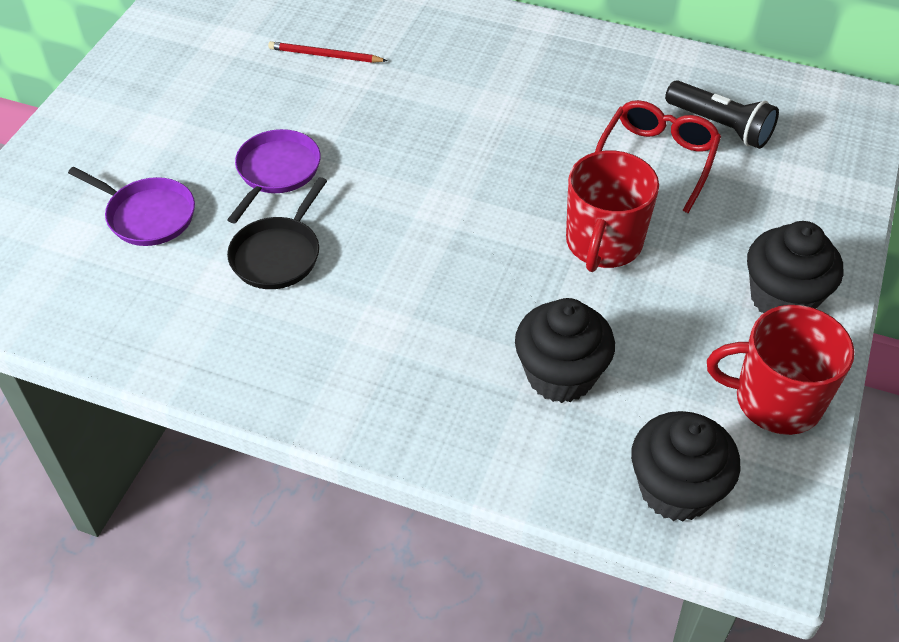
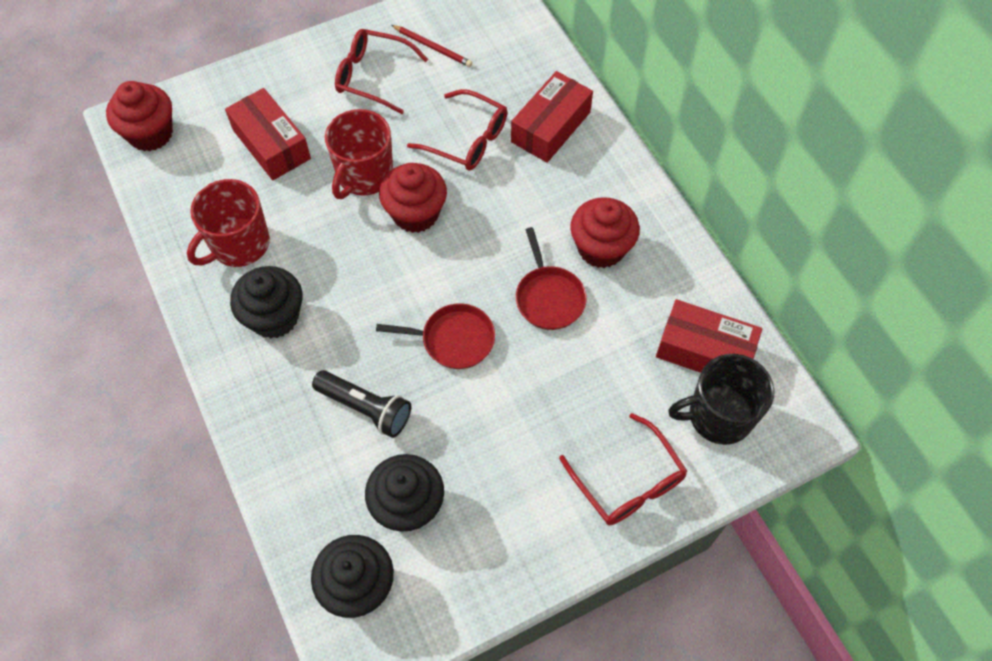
black mug: 0 -> 1
black pan: 1 -> 0
purple pan: 2 -> 0
red box: 0 -> 3
red cupcake: 0 -> 3
red glasses: 1 -> 3
red pan: 0 -> 2

